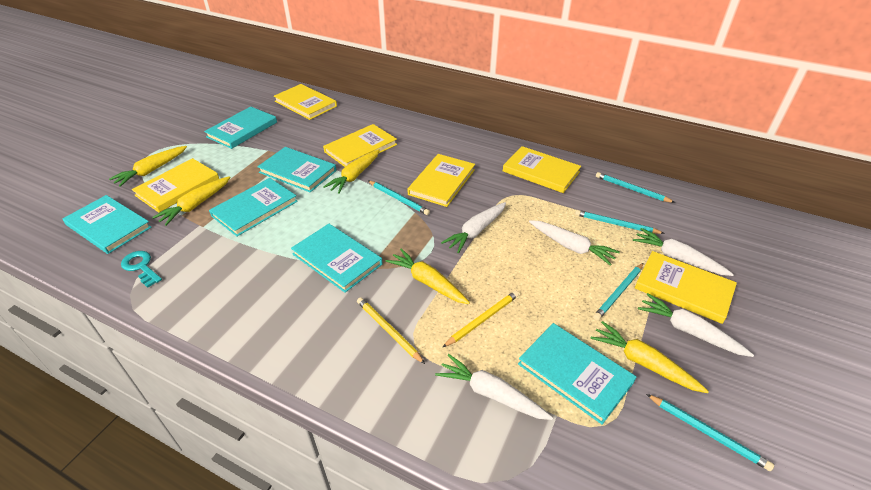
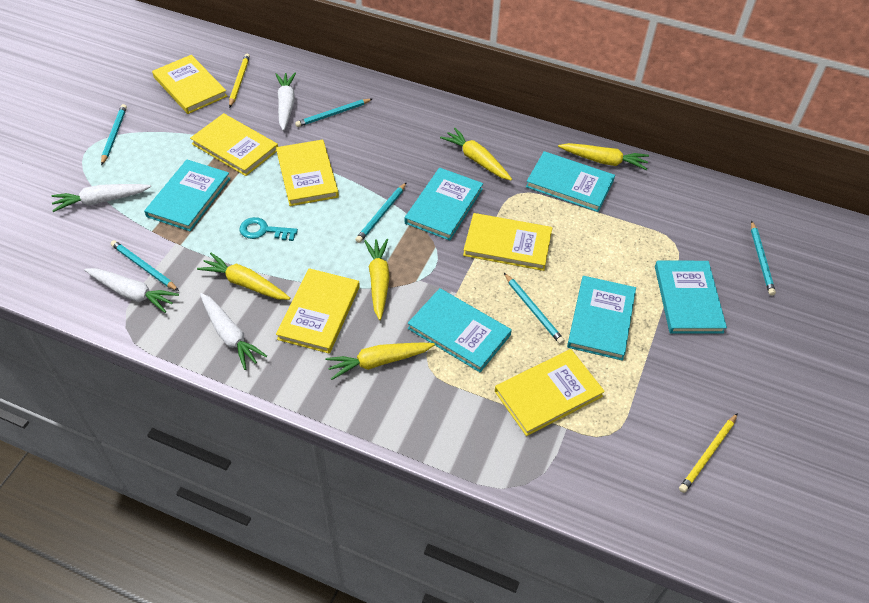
turquoise pencil: 5 -> 6
white carrot: 5 -> 4

